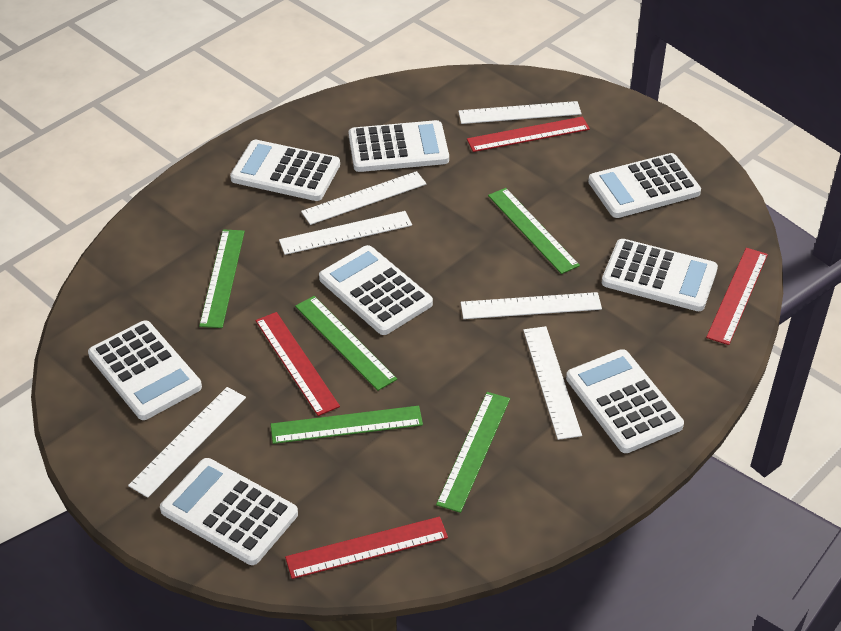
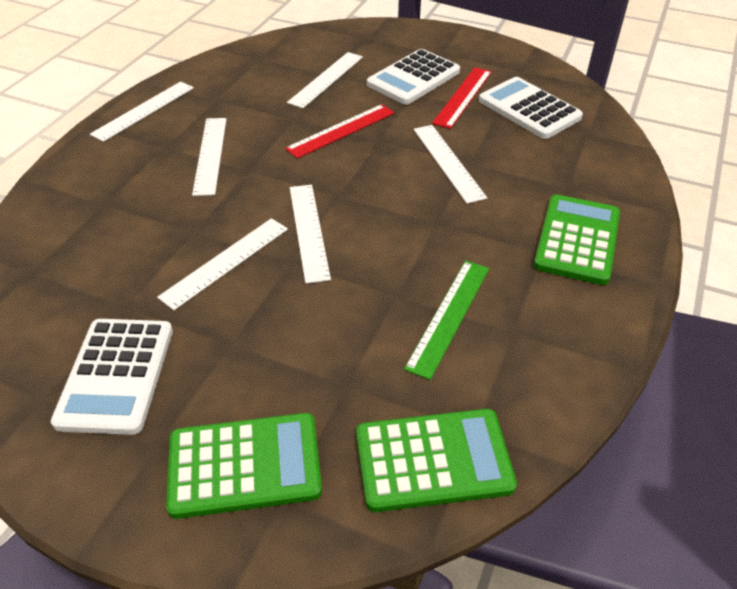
green calculator: 0 -> 3
green ruler: 5 -> 1
red ruler: 4 -> 2
white calculator: 8 -> 3

